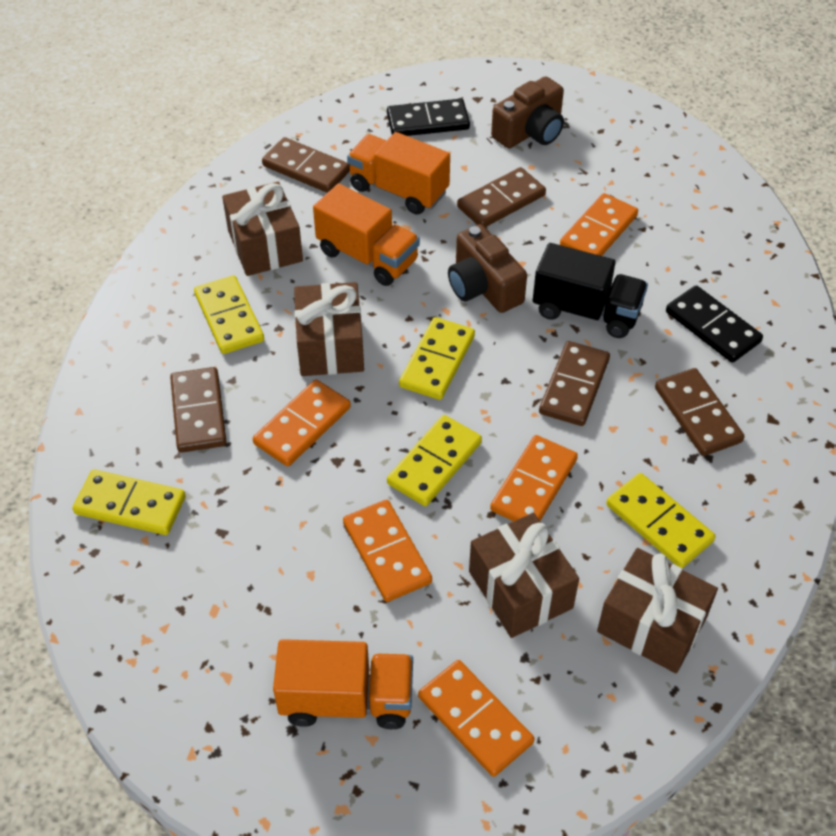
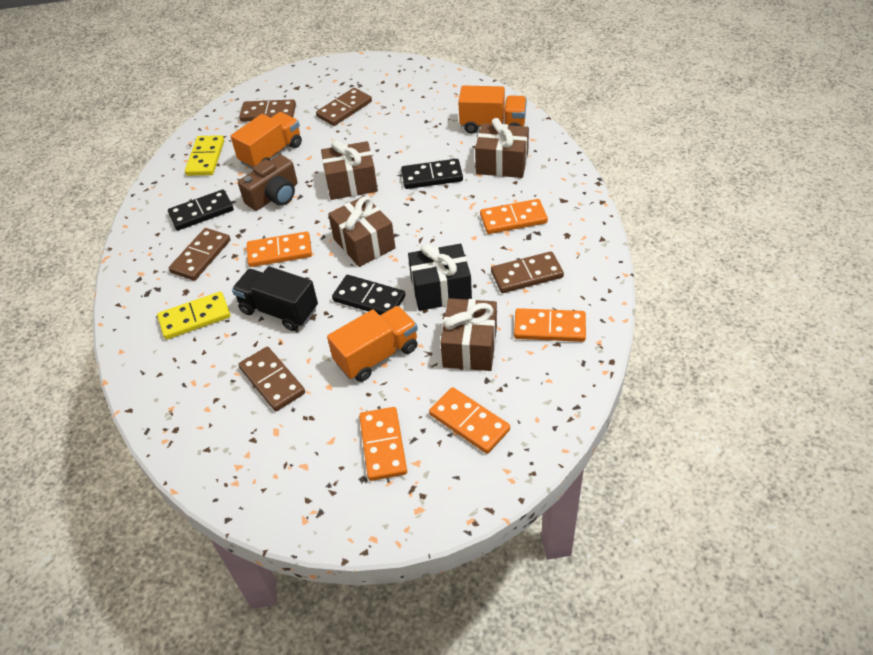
black domino: 2 -> 3
black gift: 0 -> 1
brown camera: 2 -> 1
yellow domino: 5 -> 2

